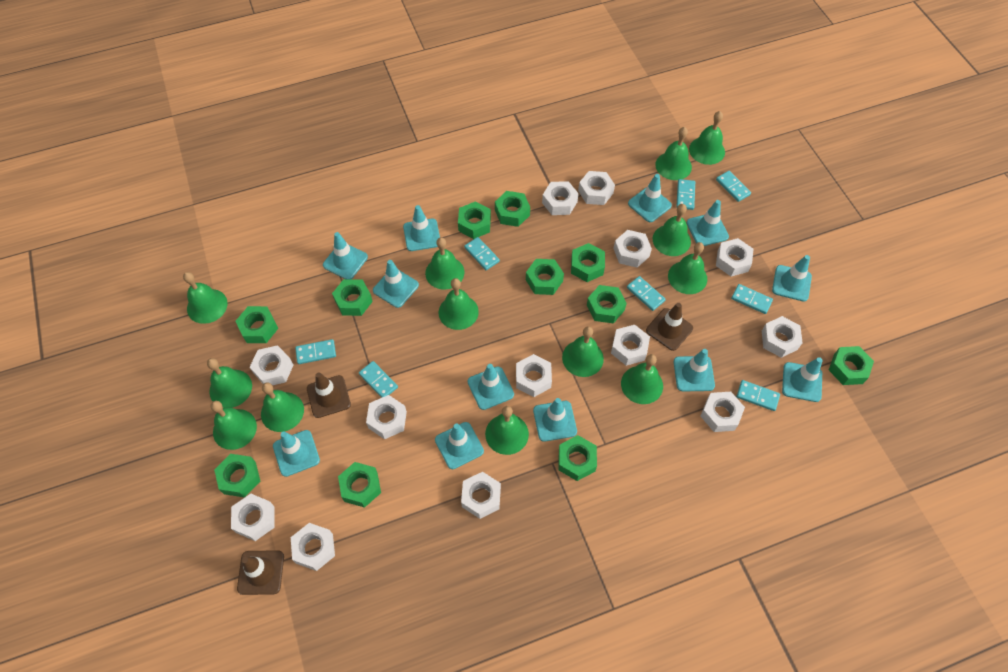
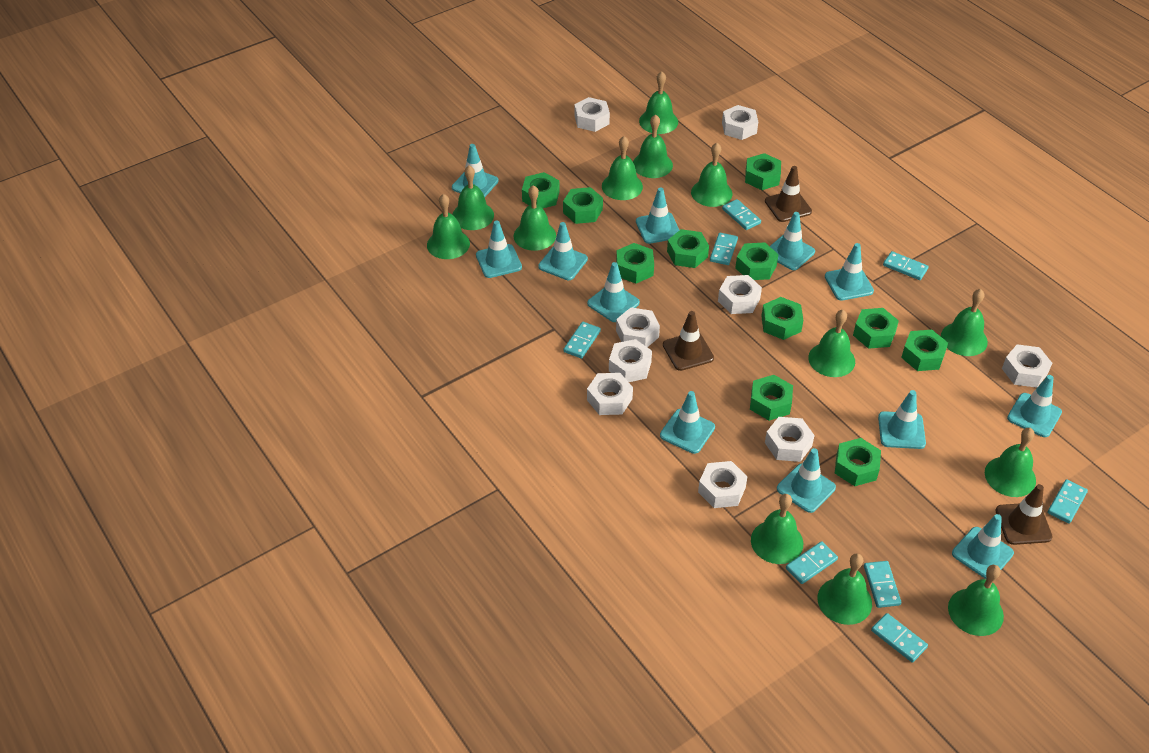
white nut: 13 -> 9

